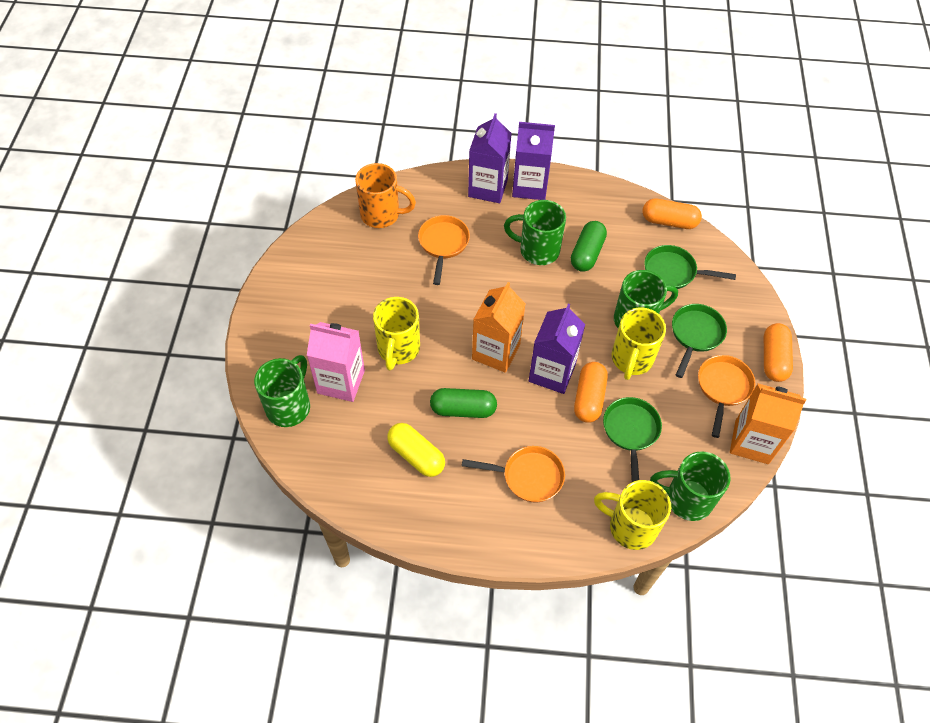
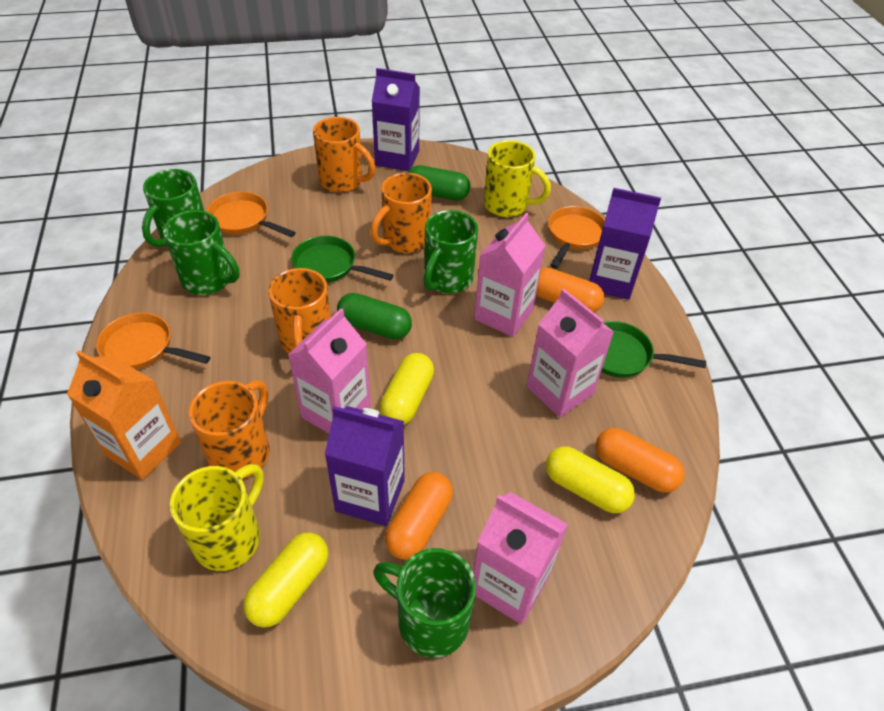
green pan: 3 -> 2
orange carton: 2 -> 1
orange mug: 1 -> 4
pink carton: 1 -> 4
yellow capsule: 1 -> 3
yellow mug: 3 -> 2

